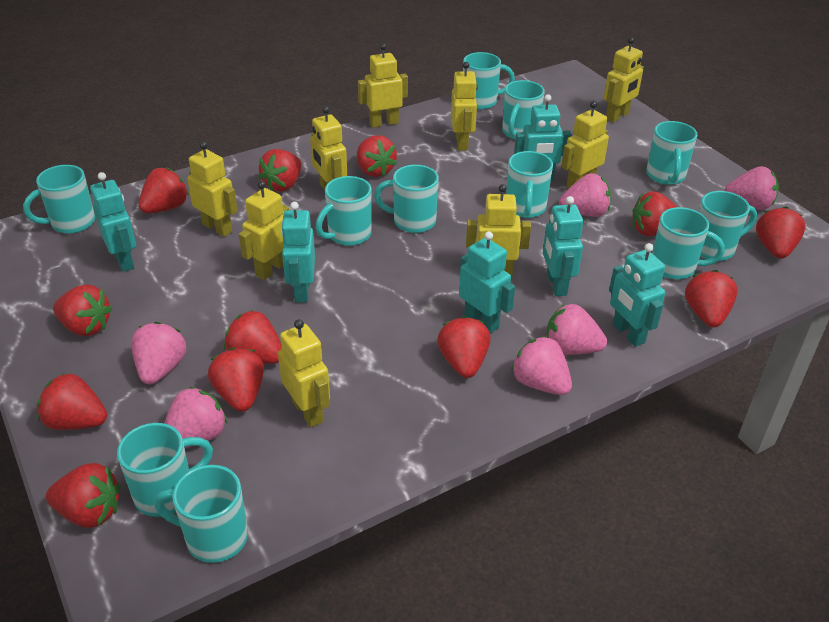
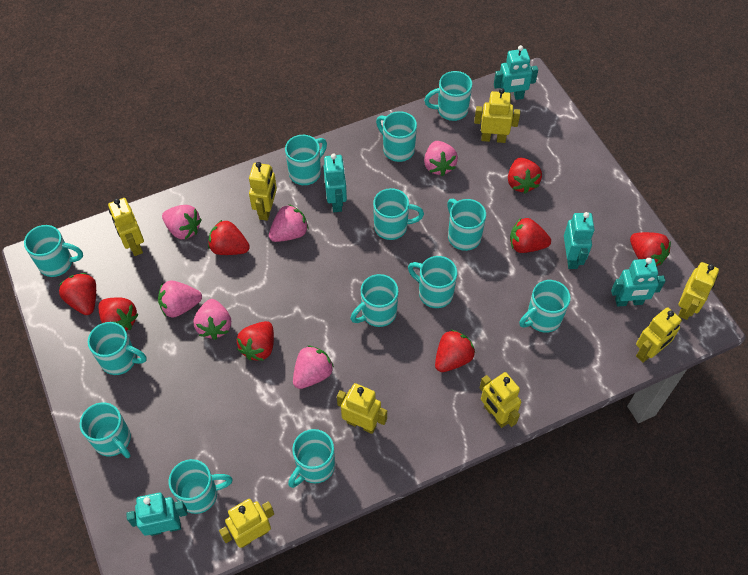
red strawberry: 12 -> 8
turquoise mug: 11 -> 13
turquoise robot: 6 -> 5
yellow robot: 9 -> 8

